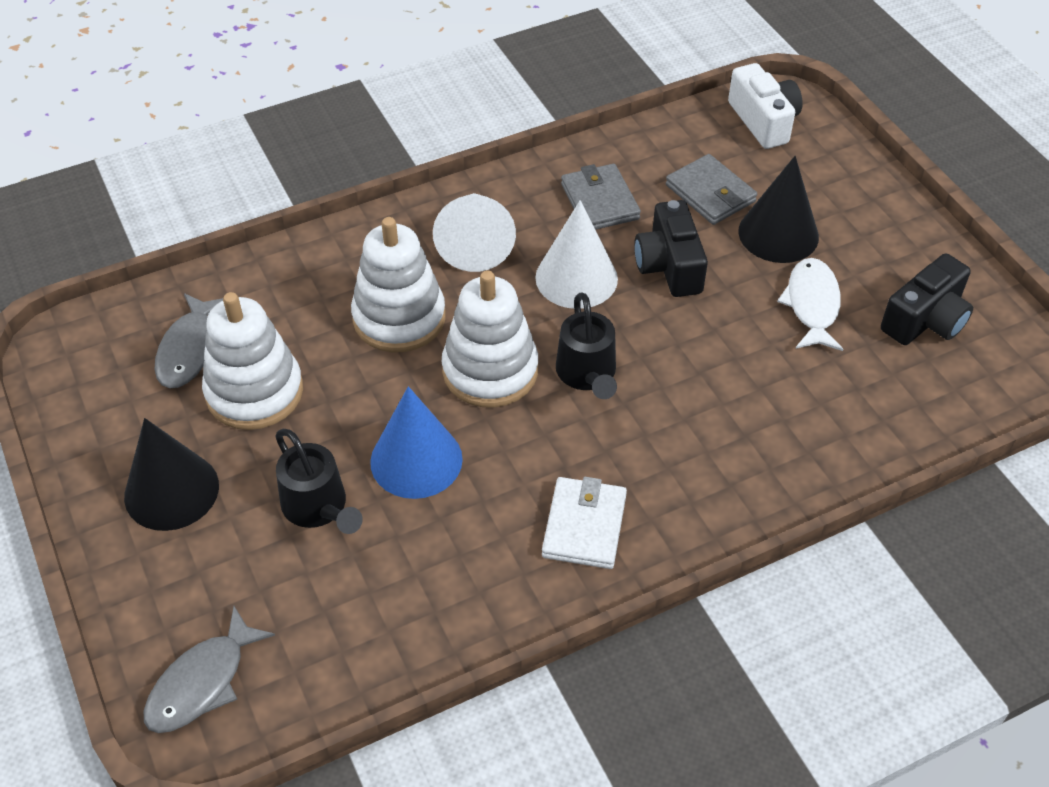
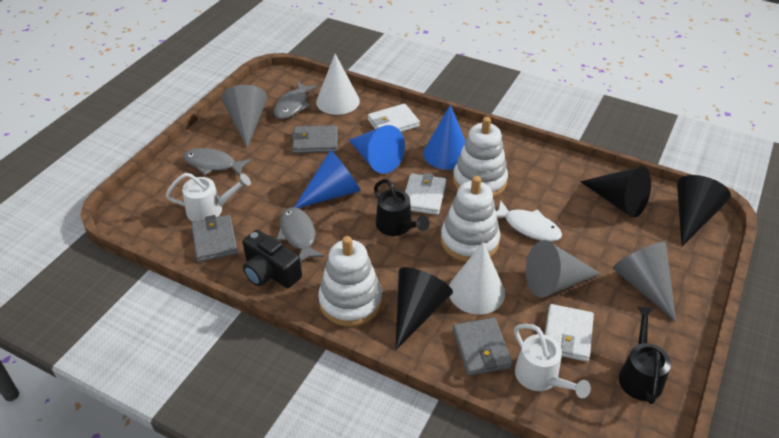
black camera: 2 -> 1
black cone: 2 -> 3
blue cone: 1 -> 3
grey cone: 0 -> 3
grey fish: 2 -> 3
grey wallet: 2 -> 3
white camera: 1 -> 0
white wallet: 1 -> 3
white watering can: 0 -> 2

